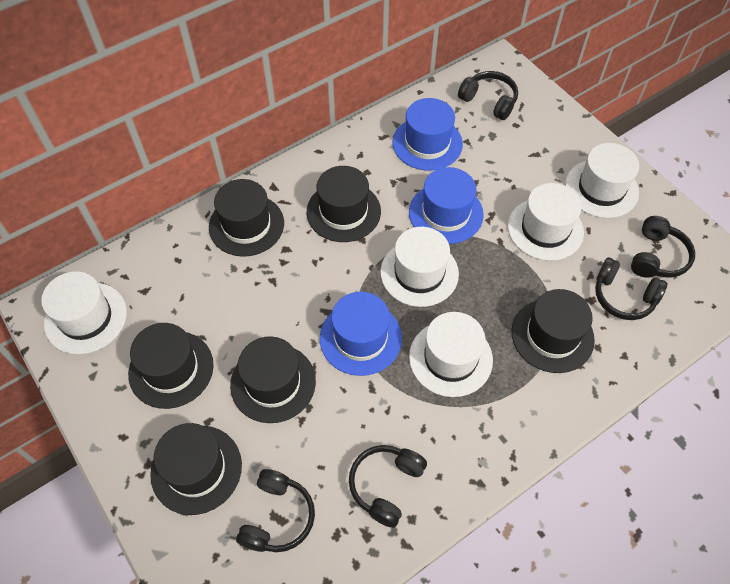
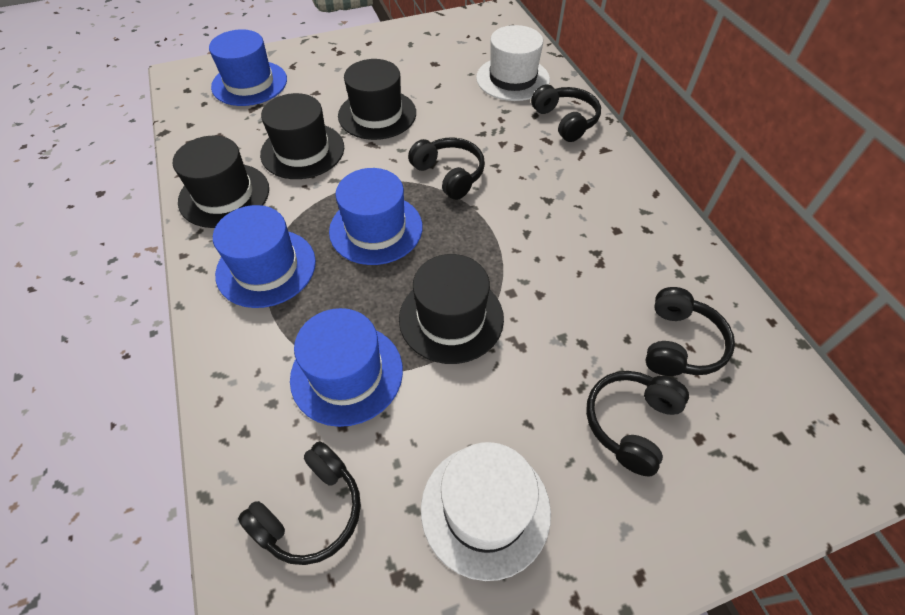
black hat: 6 -> 4
blue hat: 3 -> 4
white hat: 5 -> 2

